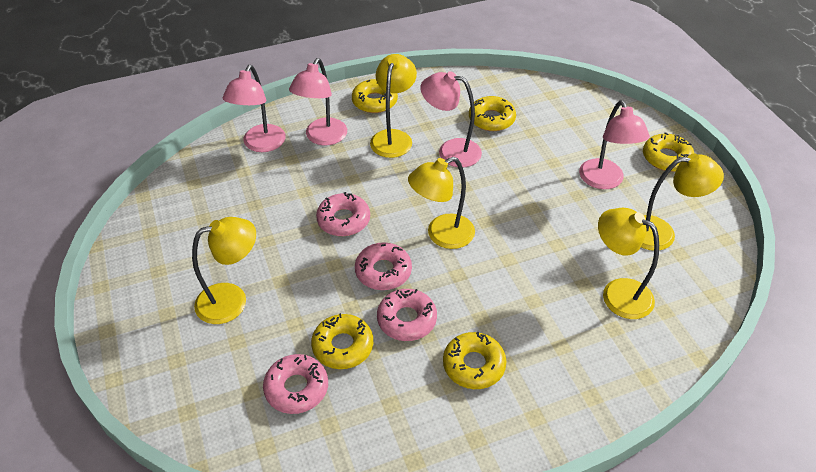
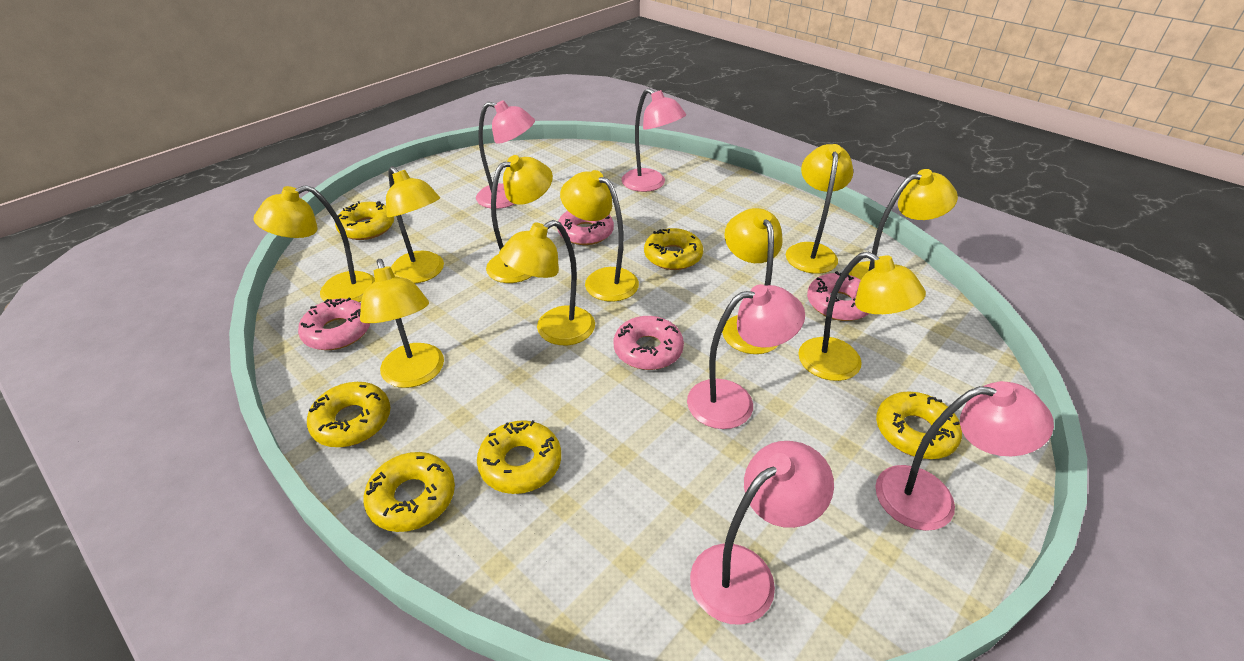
pink lamp: 4 -> 5
yellow donut: 5 -> 6
yellow lamp: 5 -> 10

